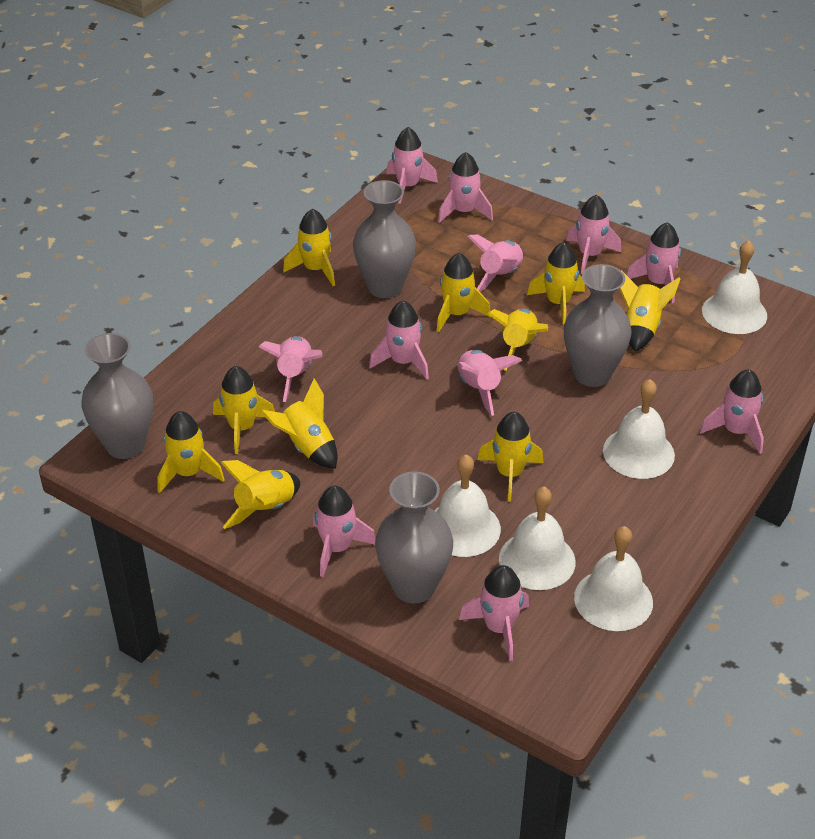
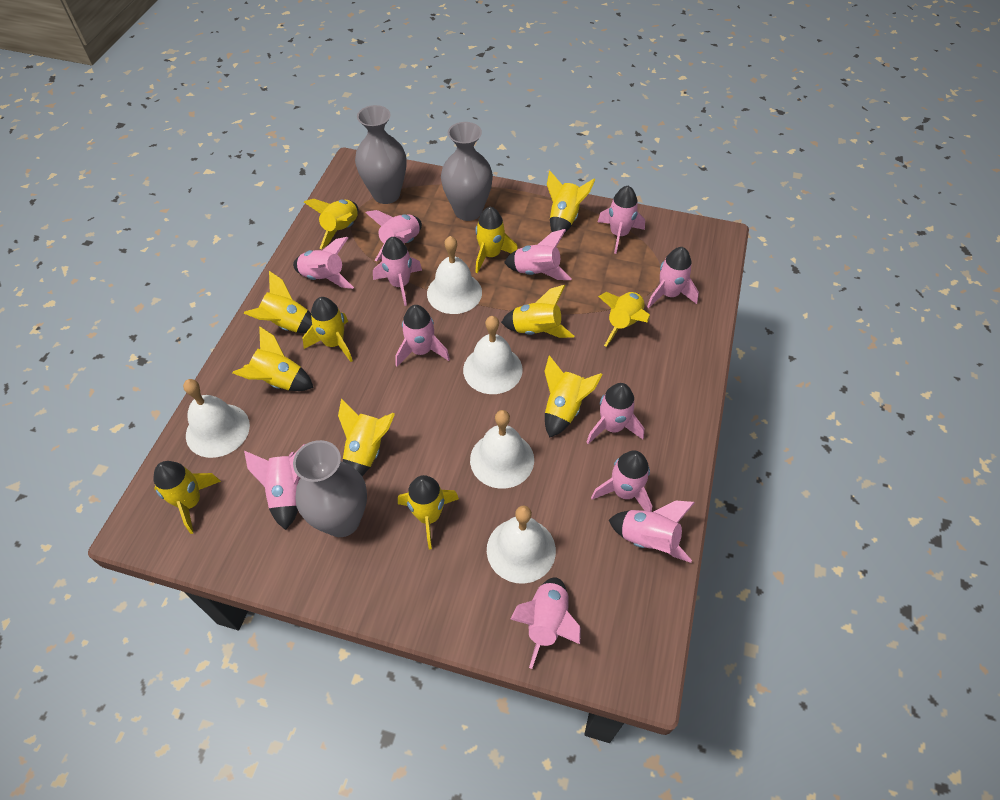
grey vase: 4 -> 3
pink rocket: 11 -> 12
yellow rocket: 10 -> 12

